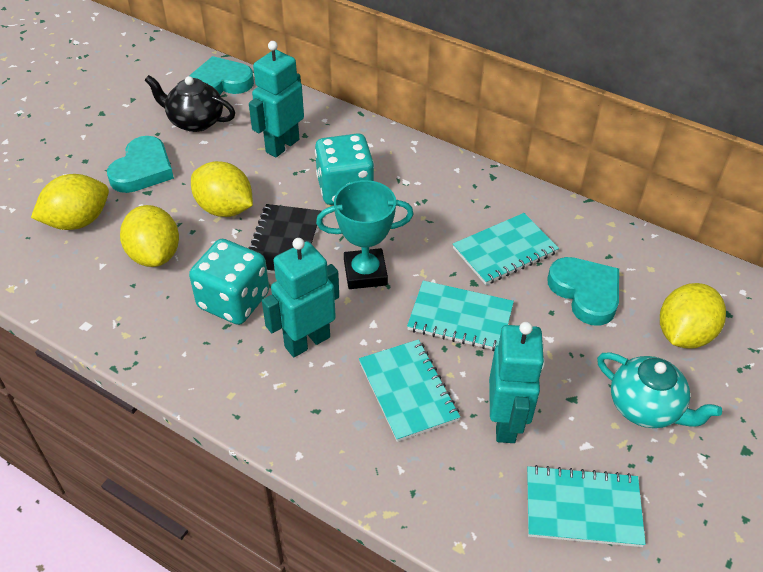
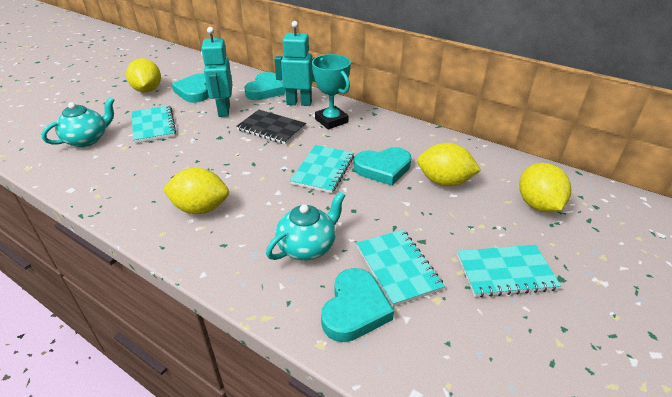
black teapot: 1 -> 0
turquoise dice: 2 -> 0
turquoise heart: 3 -> 4
turquoise robot: 3 -> 2
turquoise teapot: 1 -> 2

